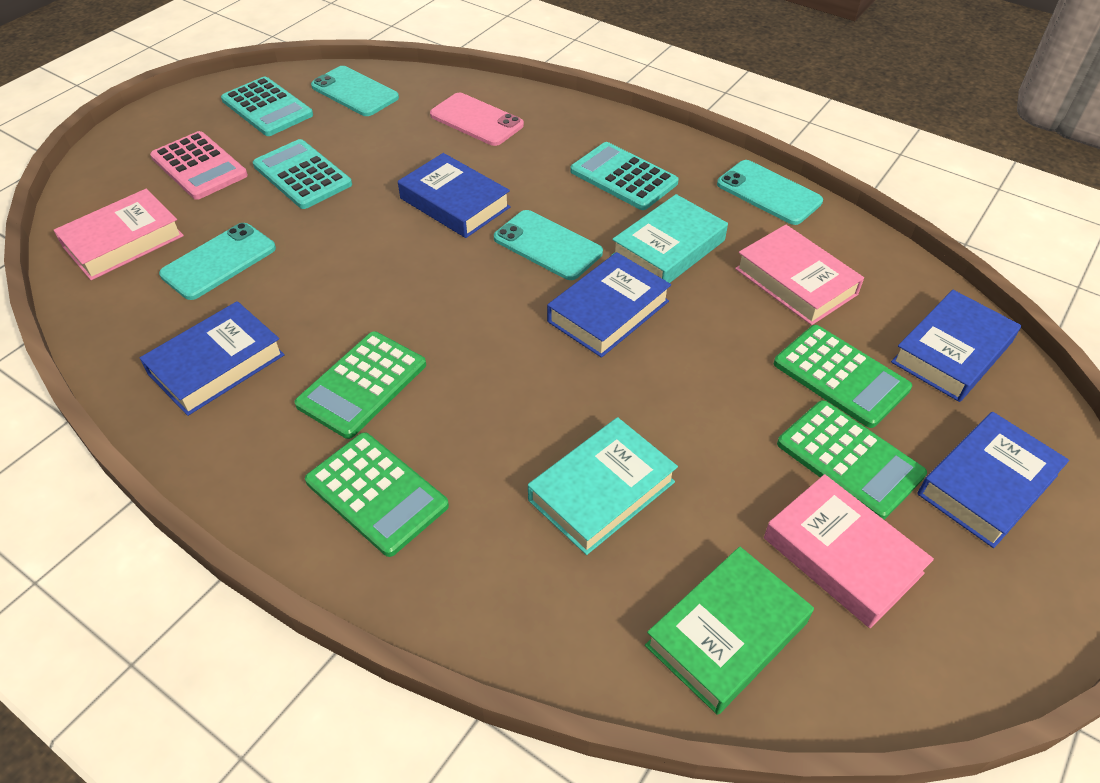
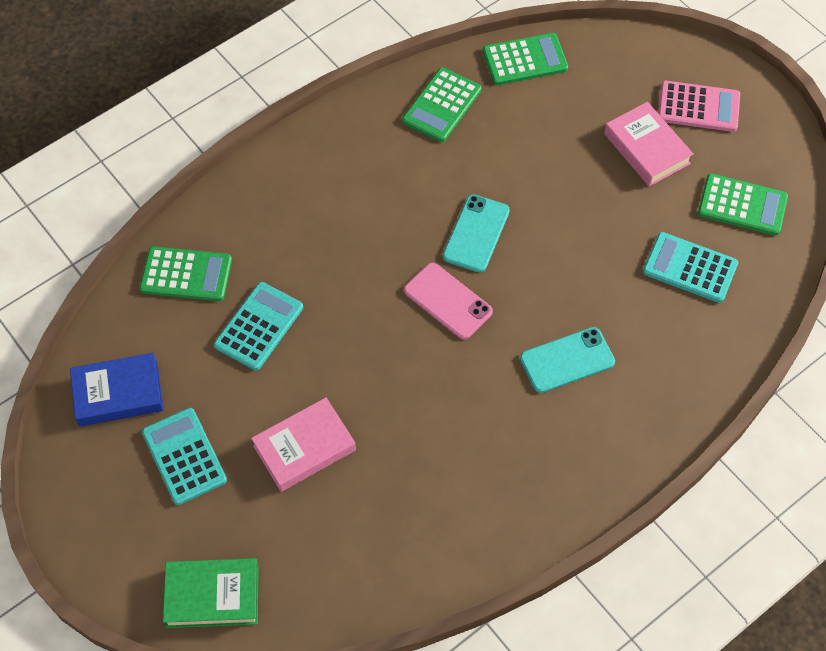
blue book: 5 -> 1
pink book: 3 -> 2
turquoise book: 2 -> 0
turquoise phone: 4 -> 2

